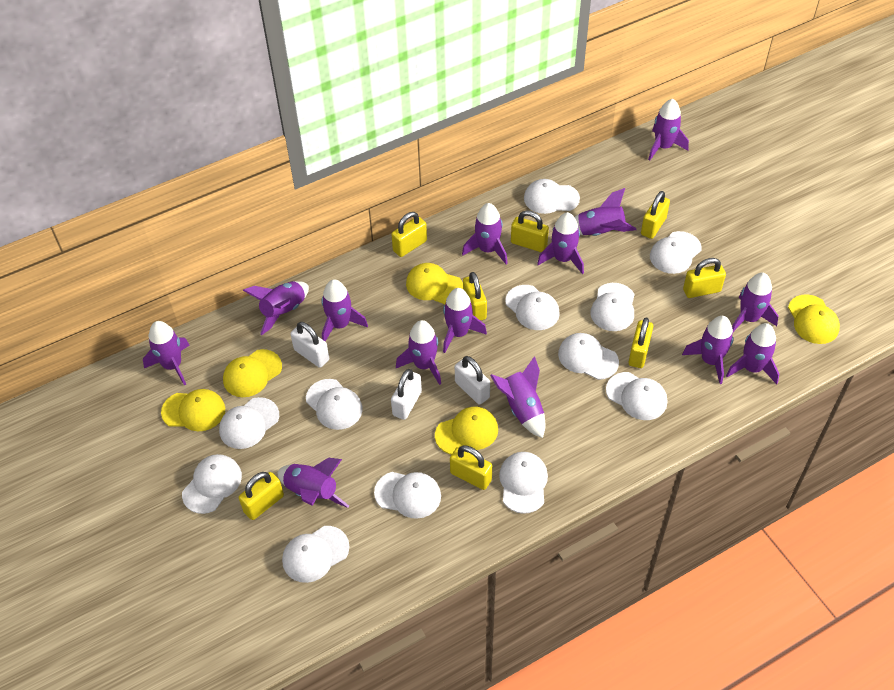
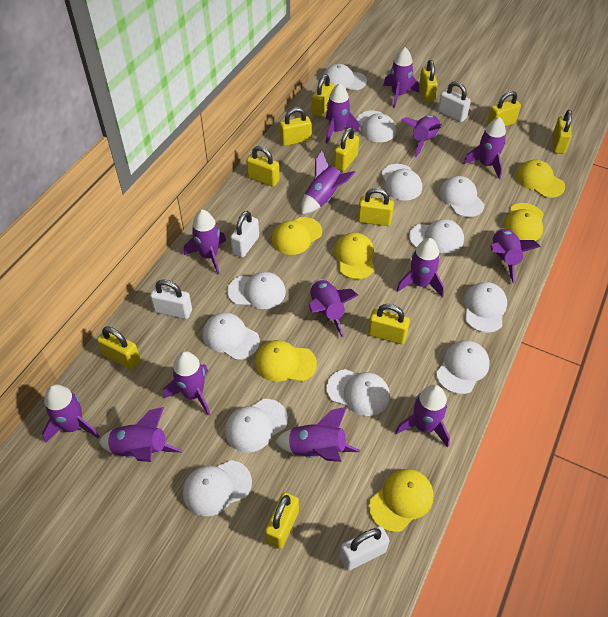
white padlock: 3 -> 4
yellow cap: 5 -> 6
yellow padlock: 8 -> 11

